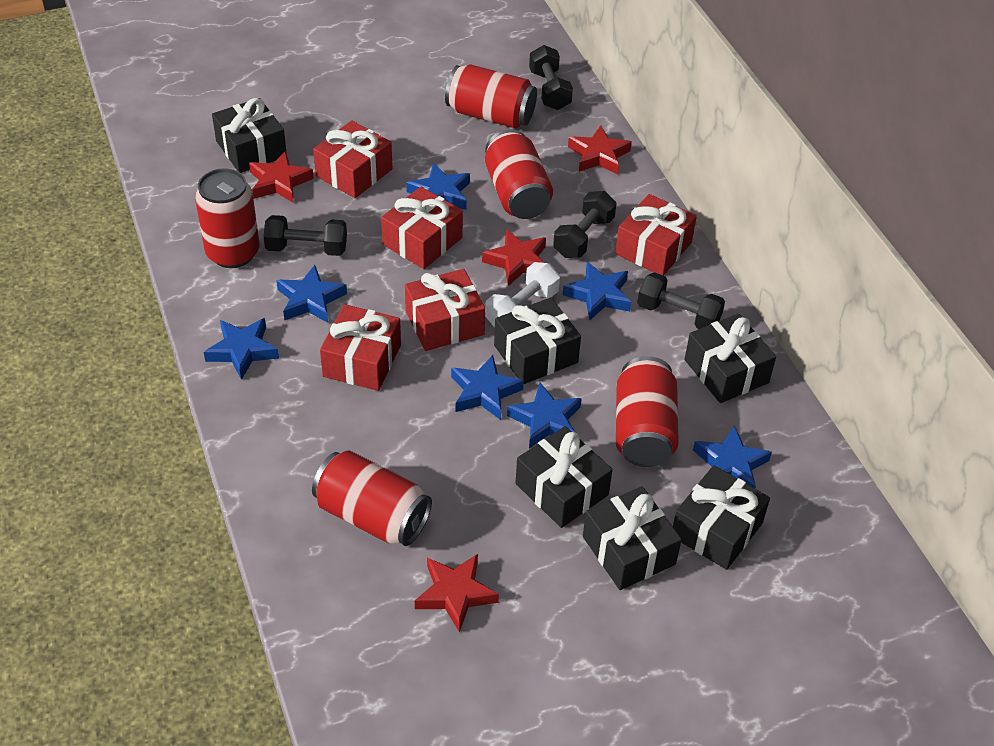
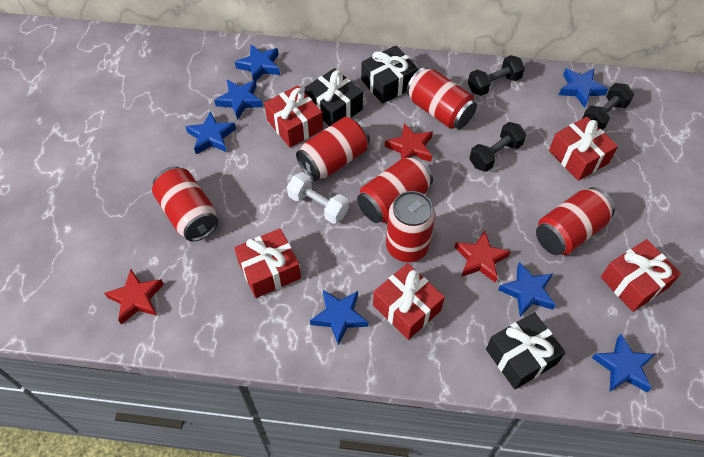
black dumbbell: 4 -> 3
black gift: 6 -> 3
red can: 5 -> 6
red star: 4 -> 3

